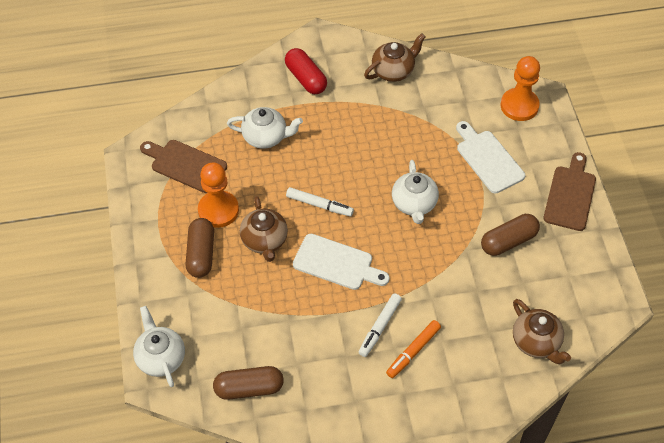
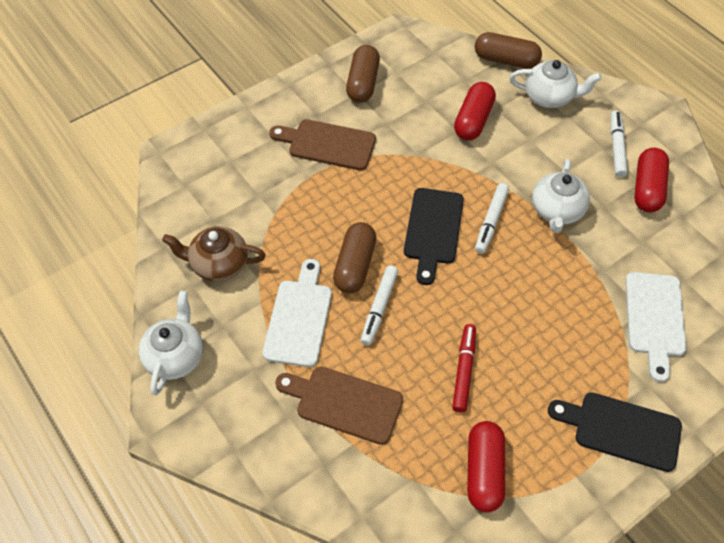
black cutting board: 0 -> 2
brown teapot: 3 -> 1
orange marker: 1 -> 0
orange pawn: 2 -> 0
red capsule: 1 -> 3
red marker: 0 -> 1
white marker: 2 -> 3

